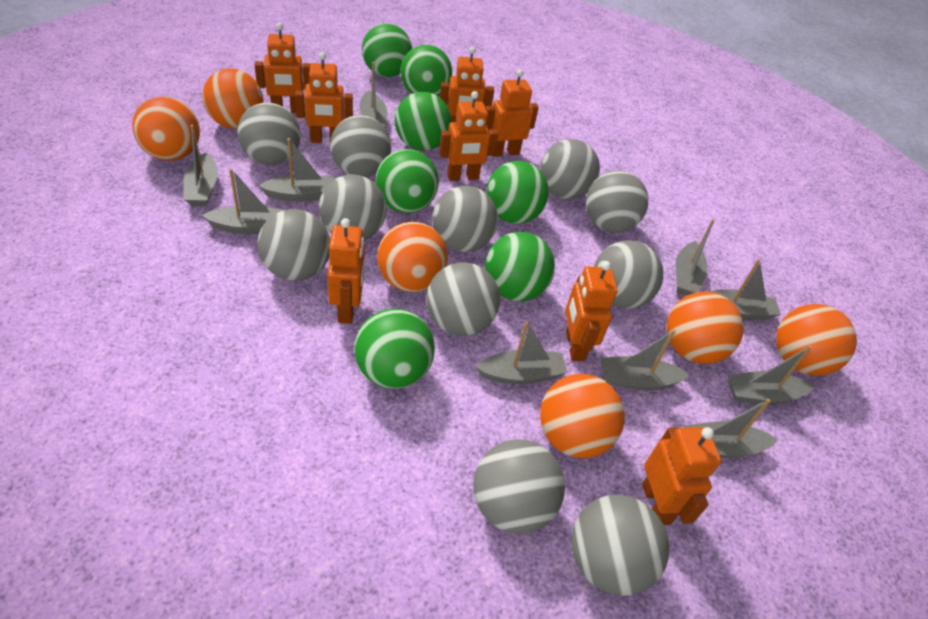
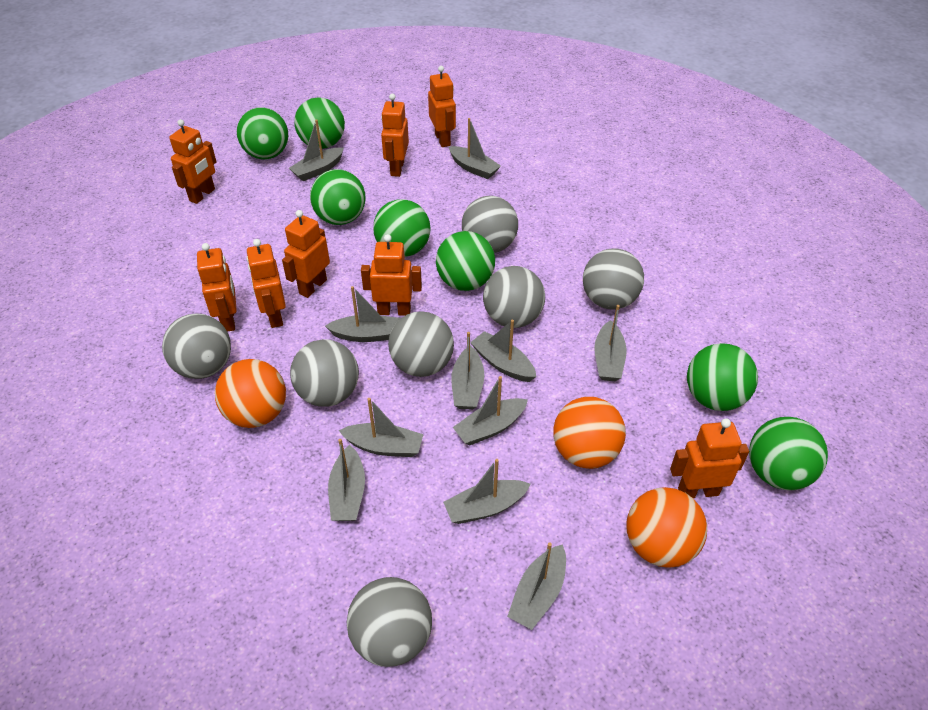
grey ball: 11 -> 7
grey boat: 10 -> 11
orange ball: 6 -> 3

